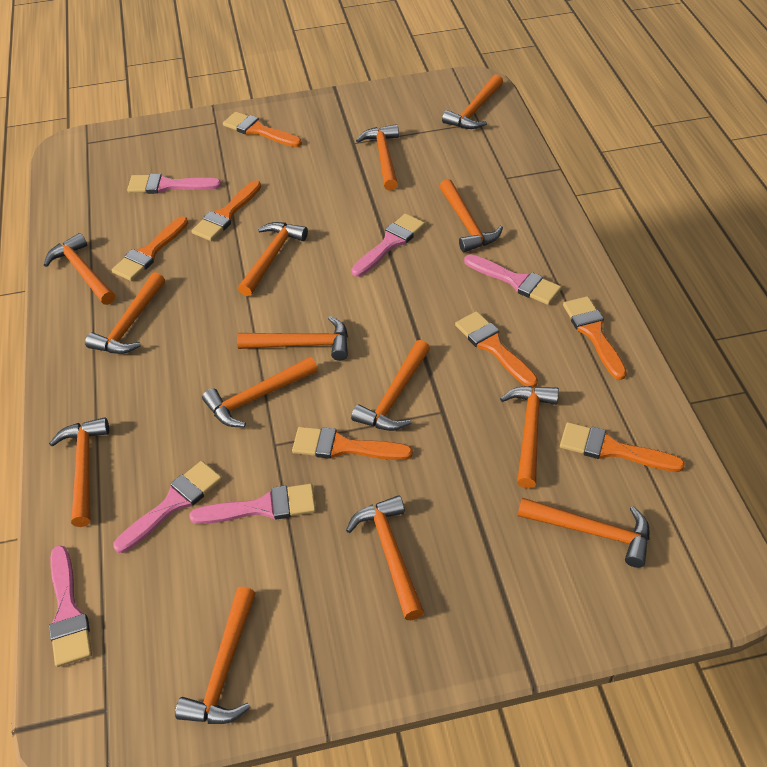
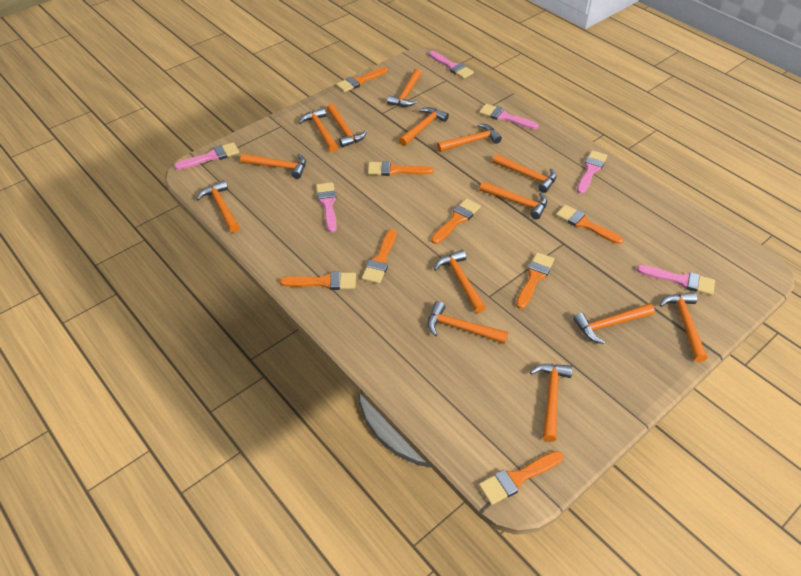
orange brush: 7 -> 8

